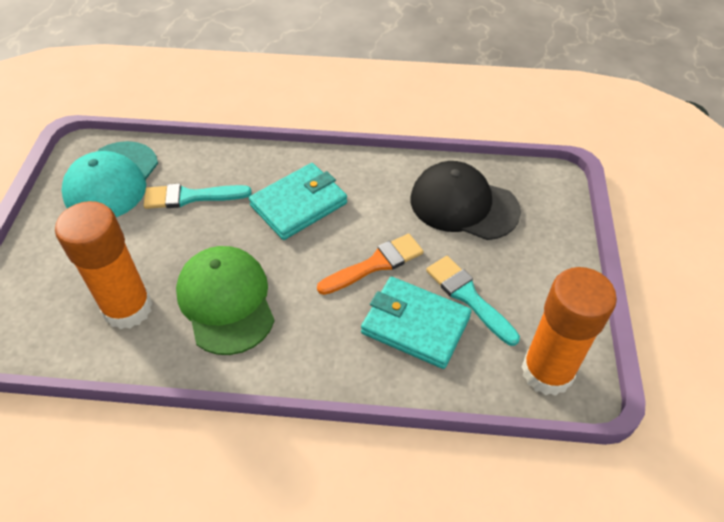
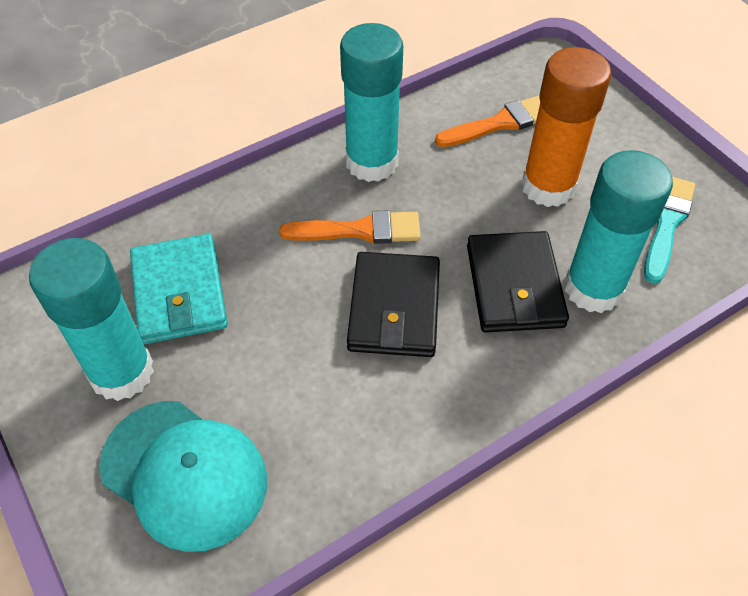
black cap: 1 -> 0
black wallet: 0 -> 2
green cap: 1 -> 0
orange brush: 1 -> 2
orange glue stick: 2 -> 1
turquoise brush: 2 -> 1
turquoise glue stick: 0 -> 3
turquoise wallet: 2 -> 1

